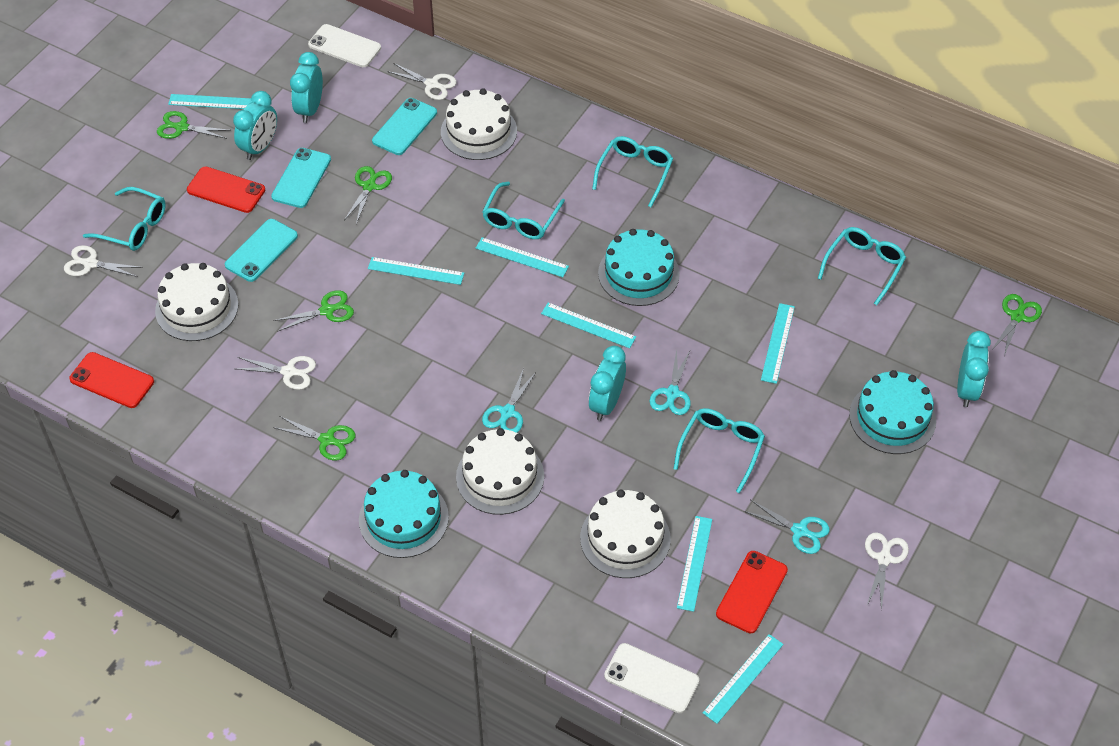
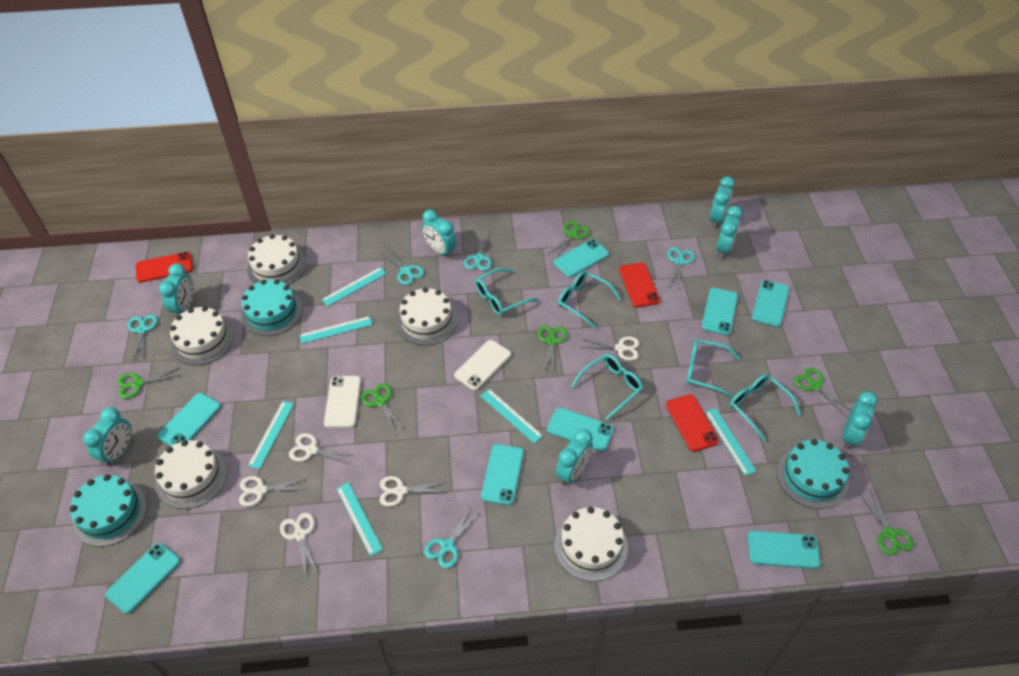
green scissors: 5 -> 6
turquoise clock: 4 -> 7
turquoise phone: 3 -> 8
turquoise ruler: 7 -> 6
turquoise scissors: 3 -> 5
white cake: 4 -> 5
white scissors: 4 -> 5

